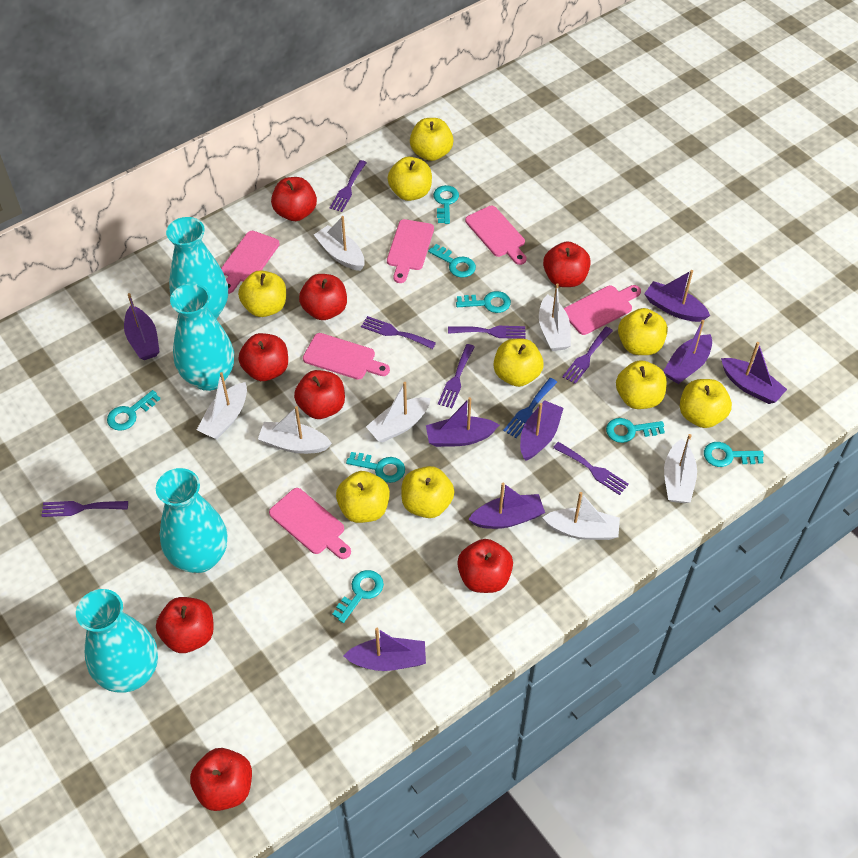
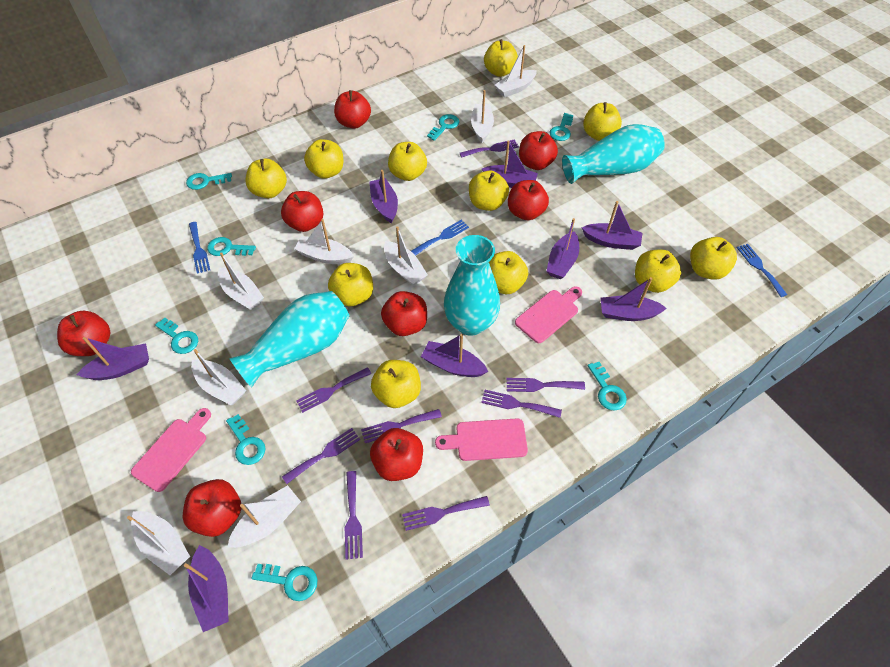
blue fork: 1 -> 3
pink cutting board: 6 -> 3
purple fork: 7 -> 8
turquoise vase: 4 -> 3
white boat: 7 -> 8
yellow apple: 9 -> 11

